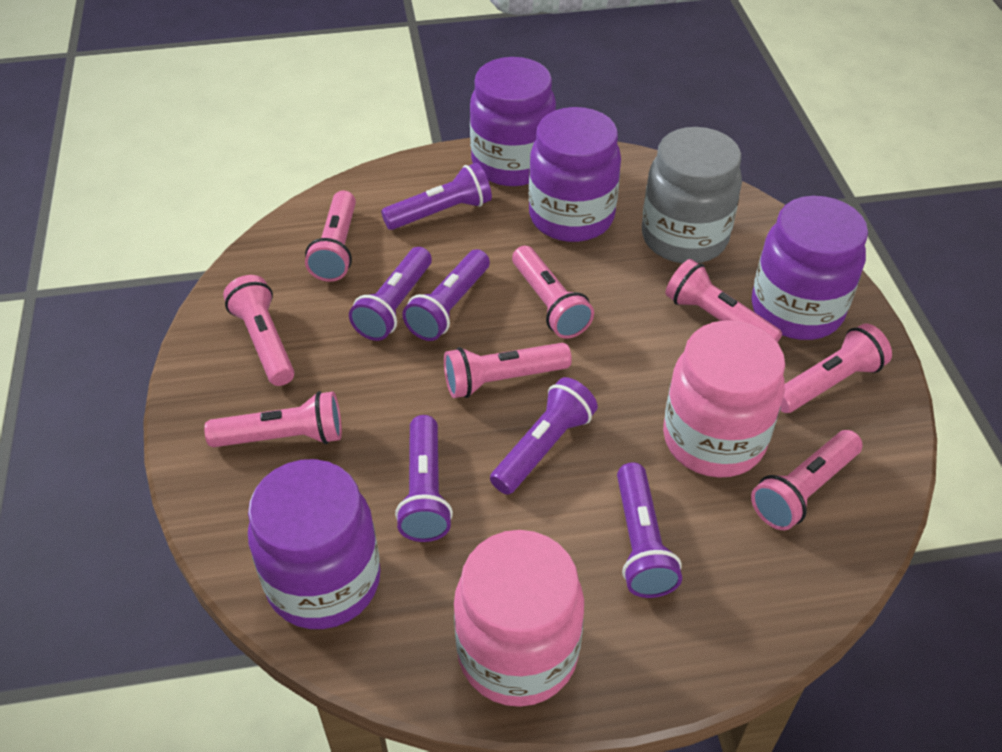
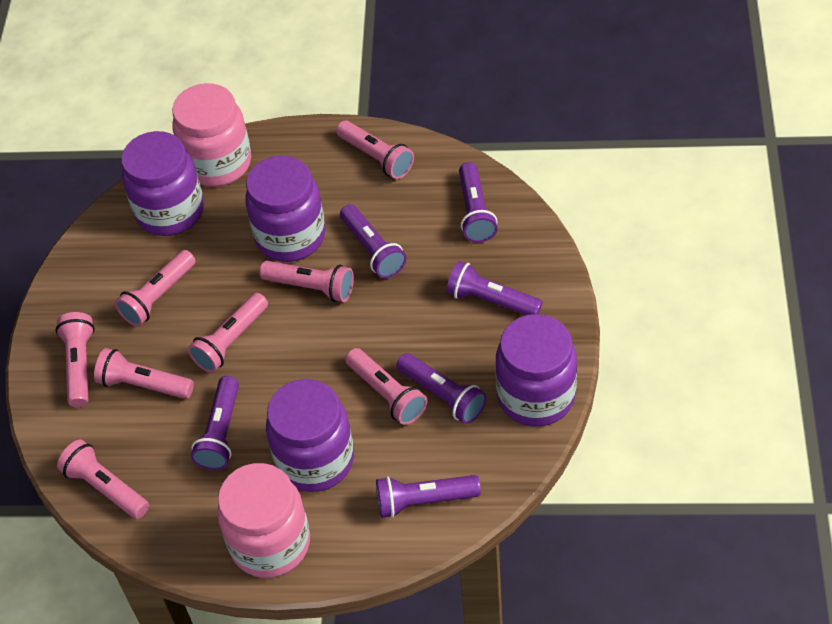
grey jar: 1 -> 0

